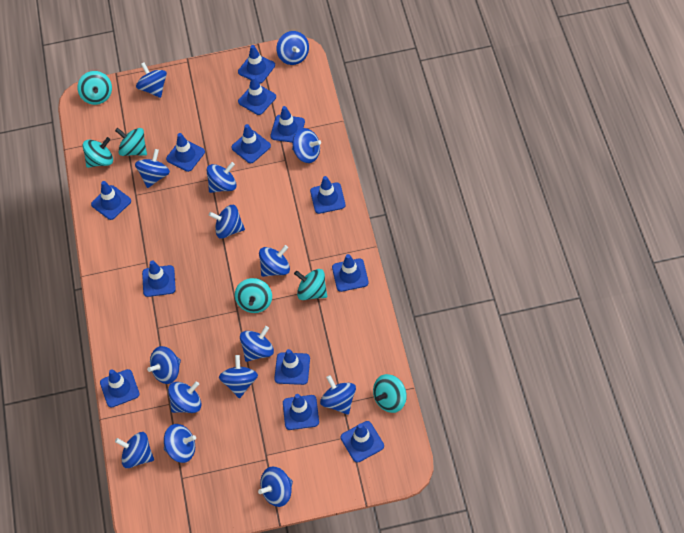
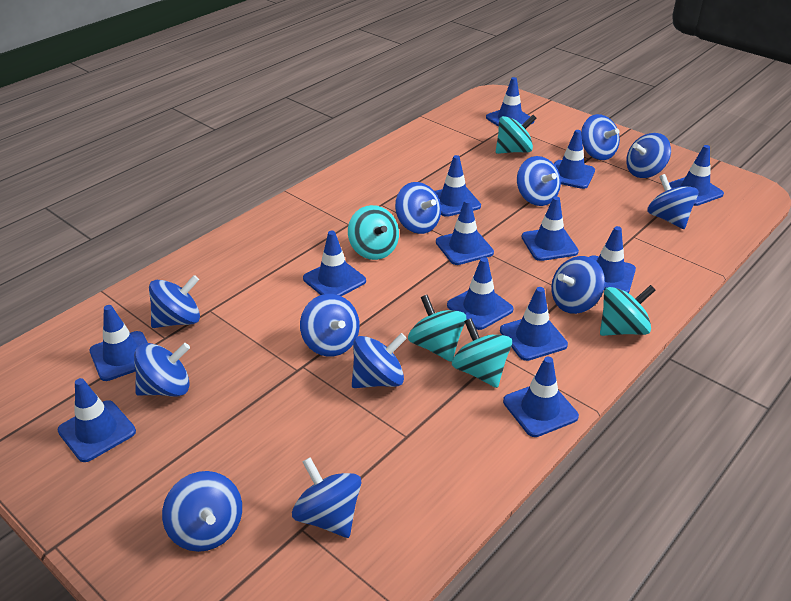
blue spinning top: 15 -> 12
turquoise spinning top: 6 -> 5

